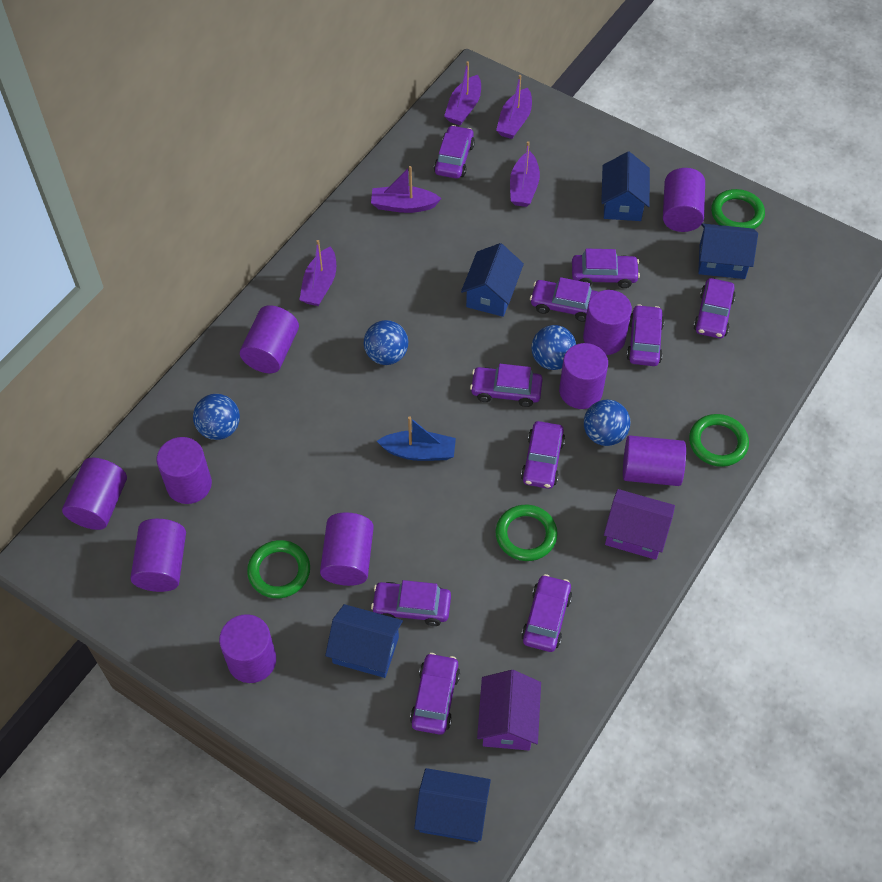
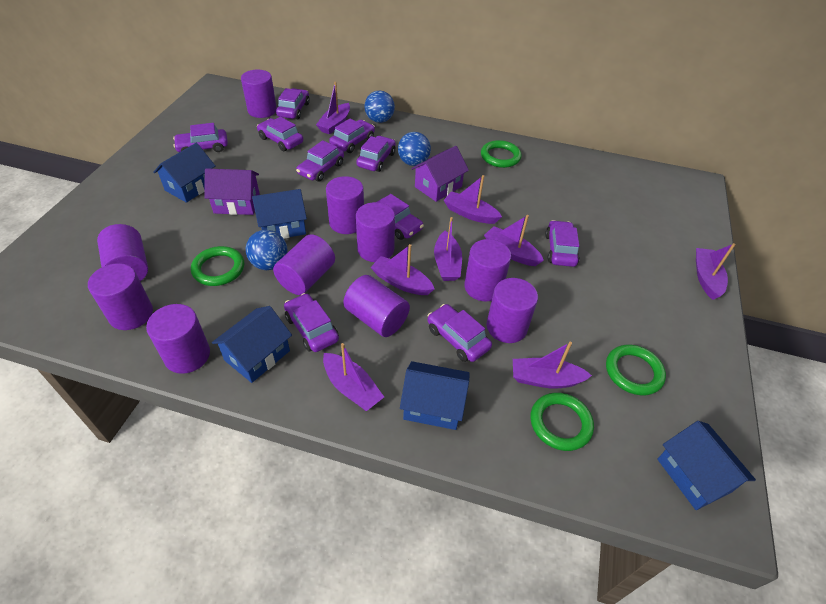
blue ball: 4 -> 3
blue boat: 1 -> 0
purple boat: 5 -> 8

